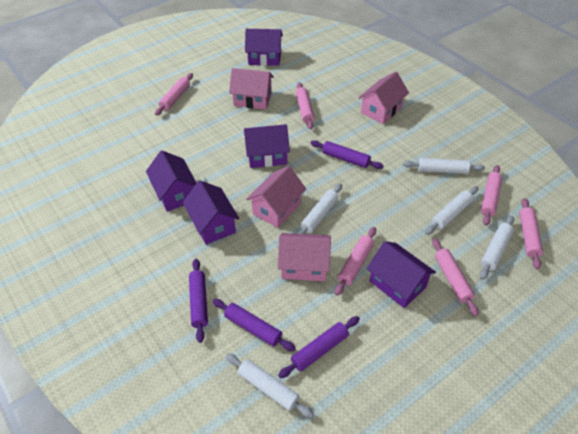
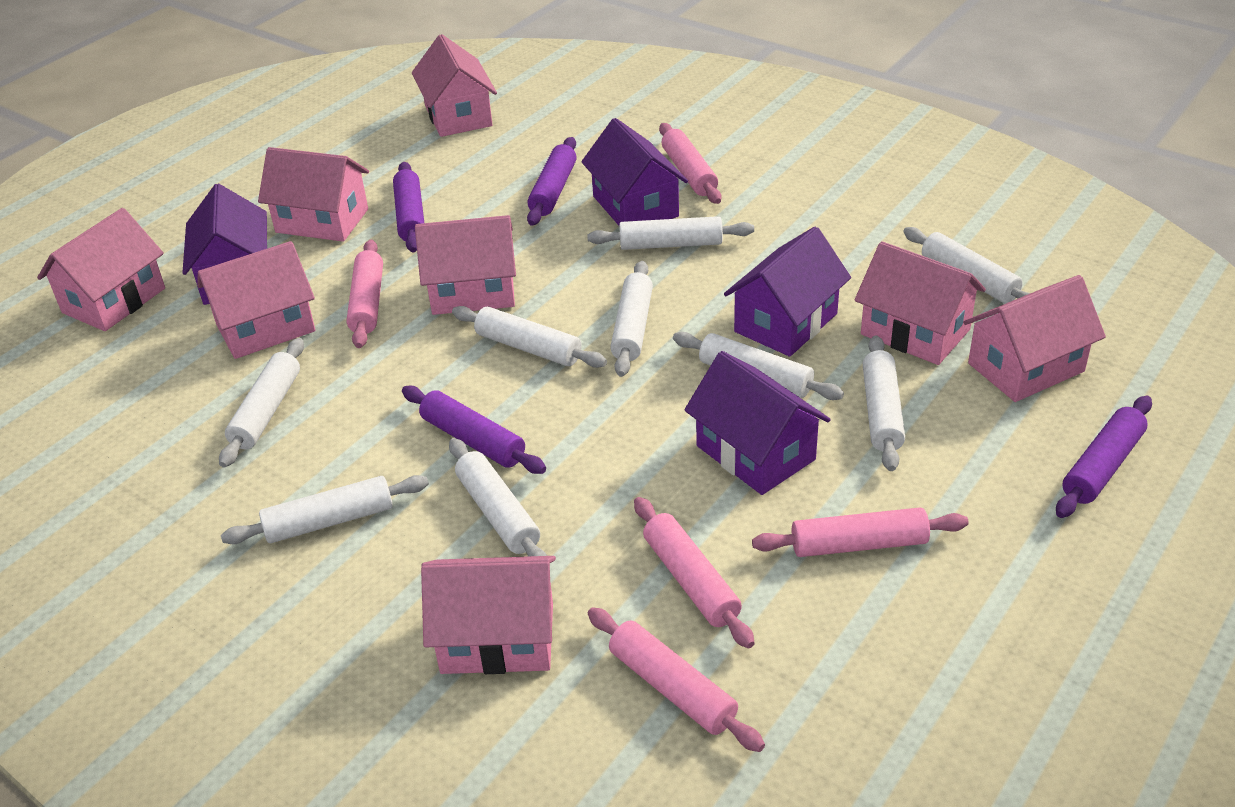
pink house: 4 -> 8
pink rolling pin: 6 -> 5
purple house: 5 -> 4
white rolling pin: 5 -> 9

